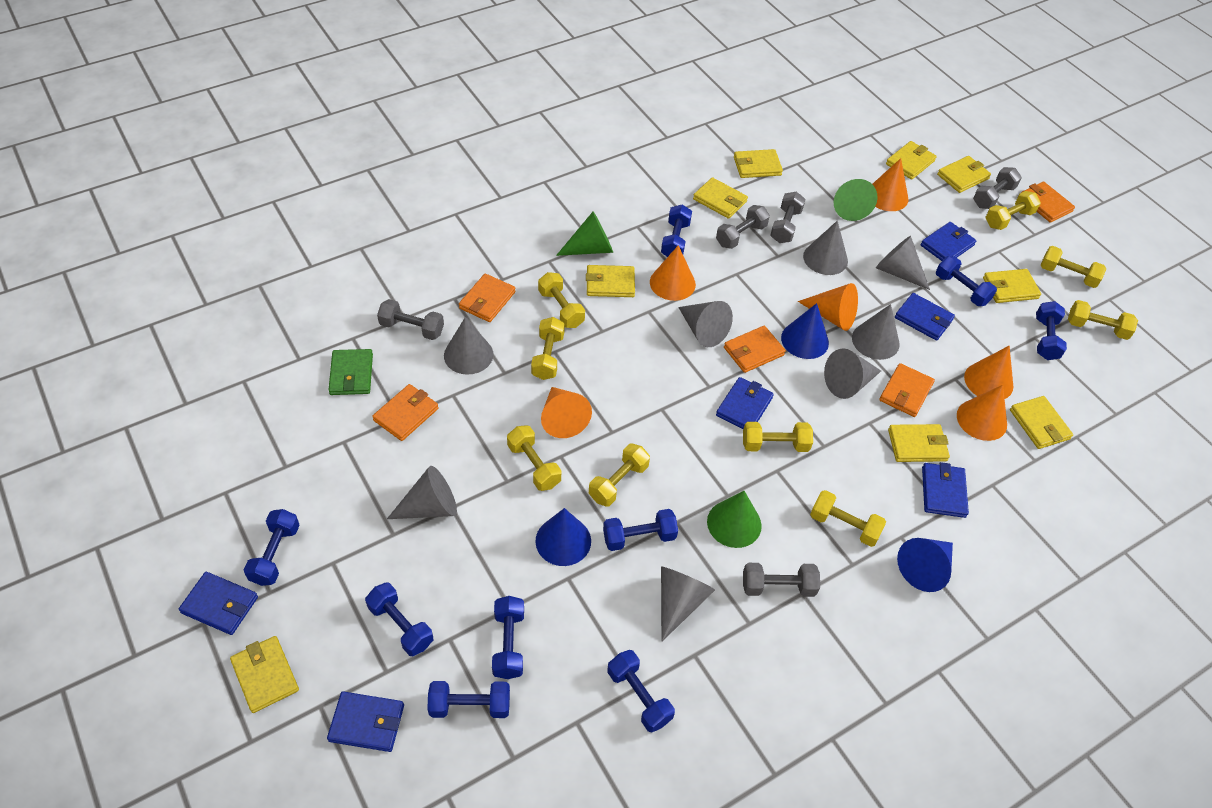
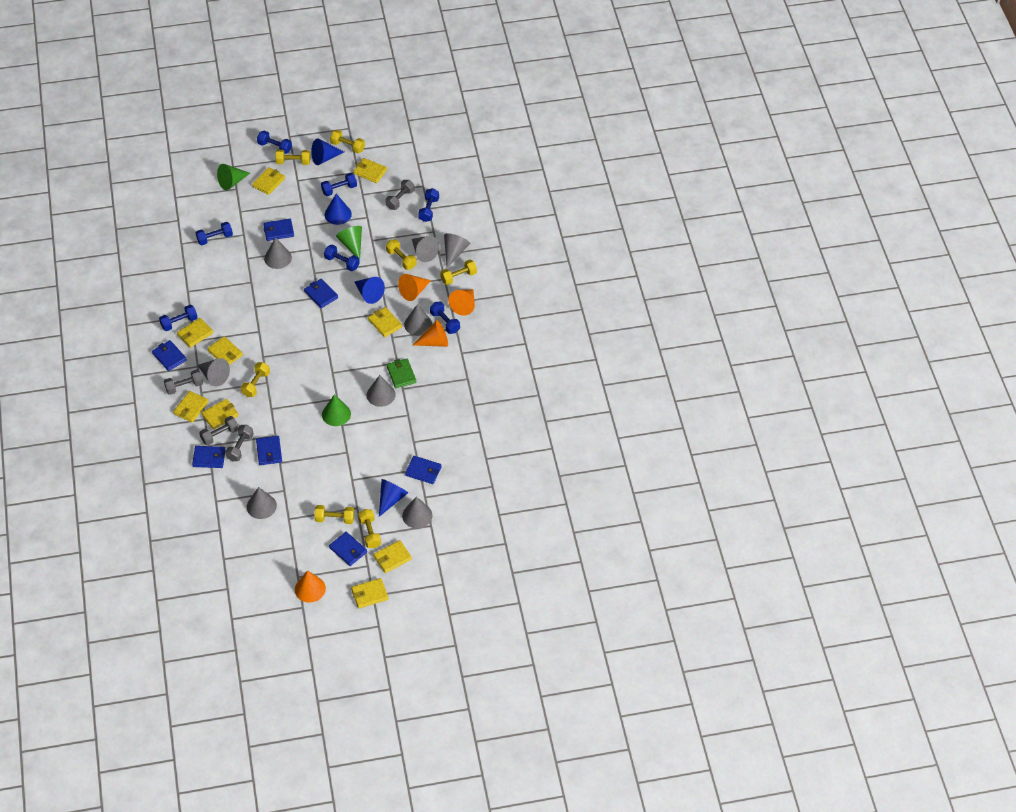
blue cone: 3 -> 4
blue dumbbell: 9 -> 7
blue wallet: 6 -> 7
grey dumbbell: 5 -> 4
orange cone: 6 -> 4
orange wallet: 5 -> 0
yellow dumbbell: 9 -> 7

